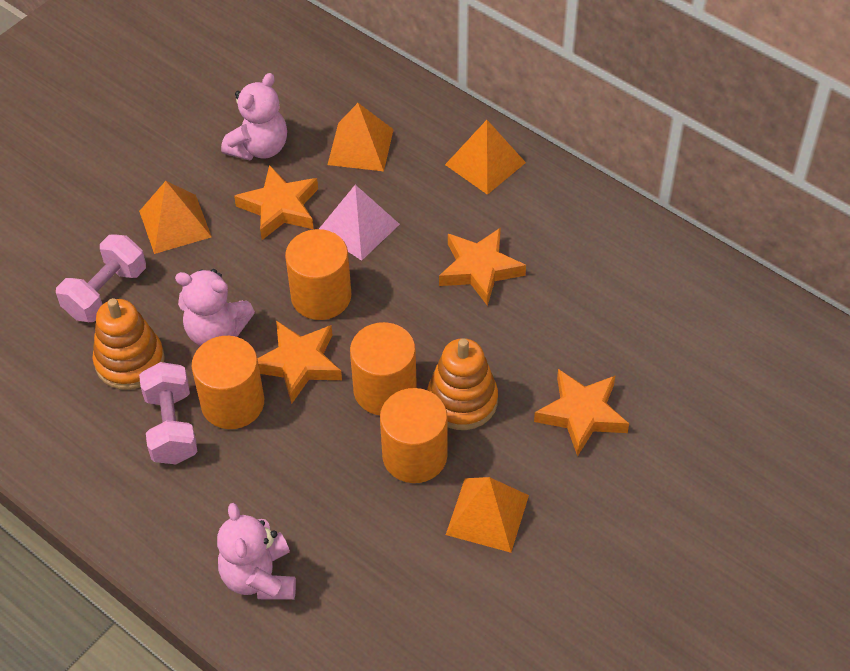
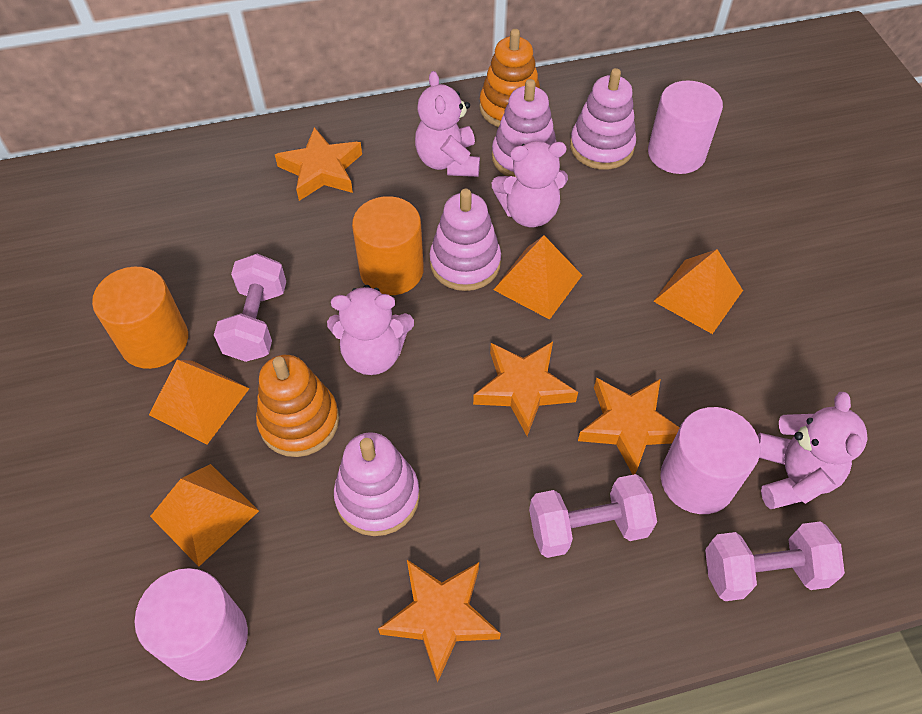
orange cylinder: 4 -> 2
pink cylinder: 0 -> 3
pink dumbbell: 2 -> 3
pink pyramid: 1 -> 0
pink stacking toy: 0 -> 4
pink teddy bear: 3 -> 4

